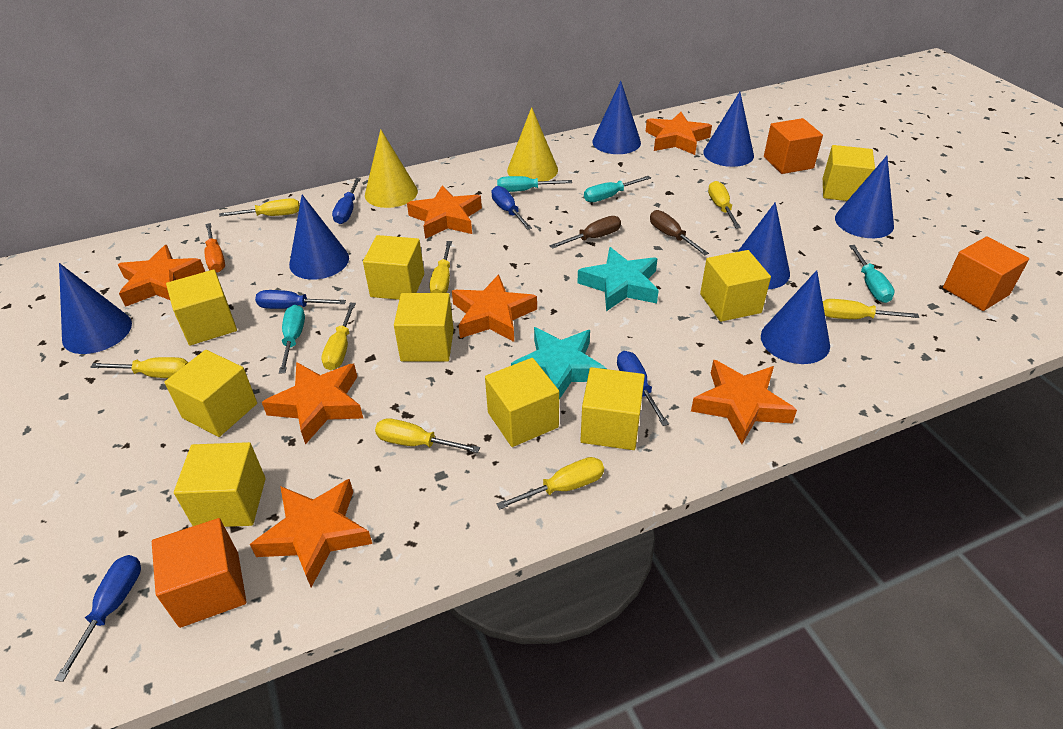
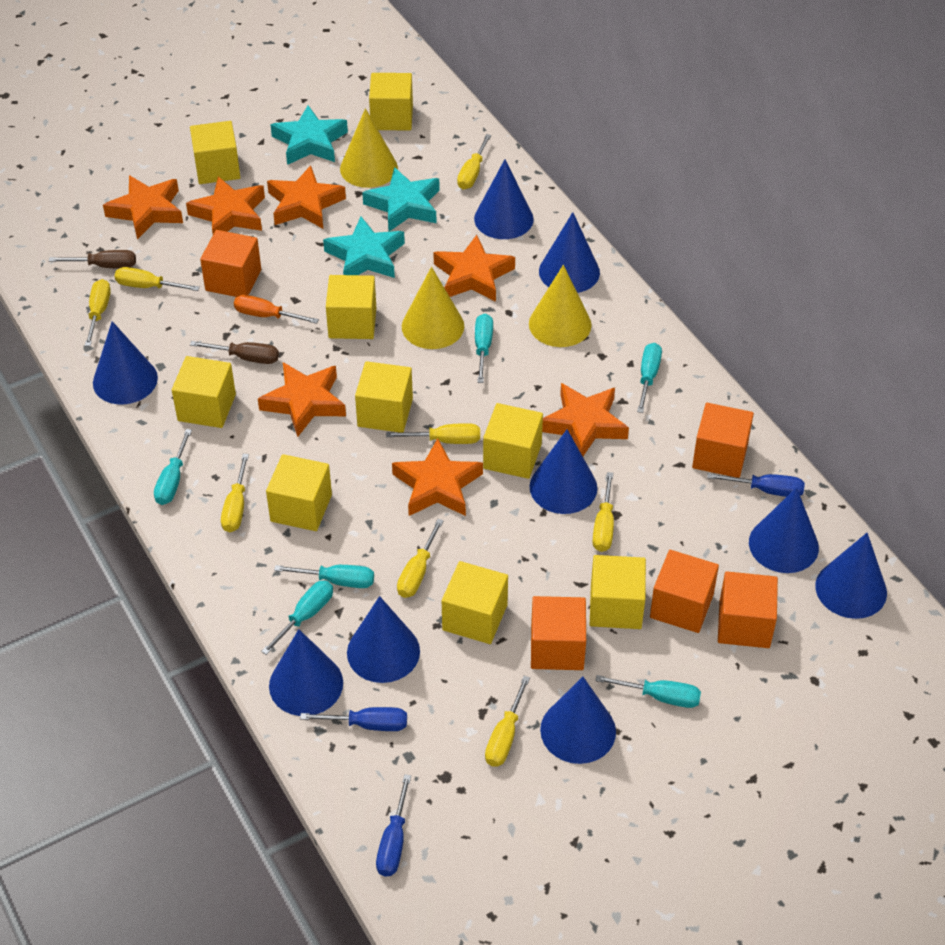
blue cone: 7 -> 9
blue screwdriver: 5 -> 3
orange cube: 3 -> 5
turquoise screwdriver: 4 -> 6
turquoise star: 2 -> 3
yellow cone: 2 -> 3

